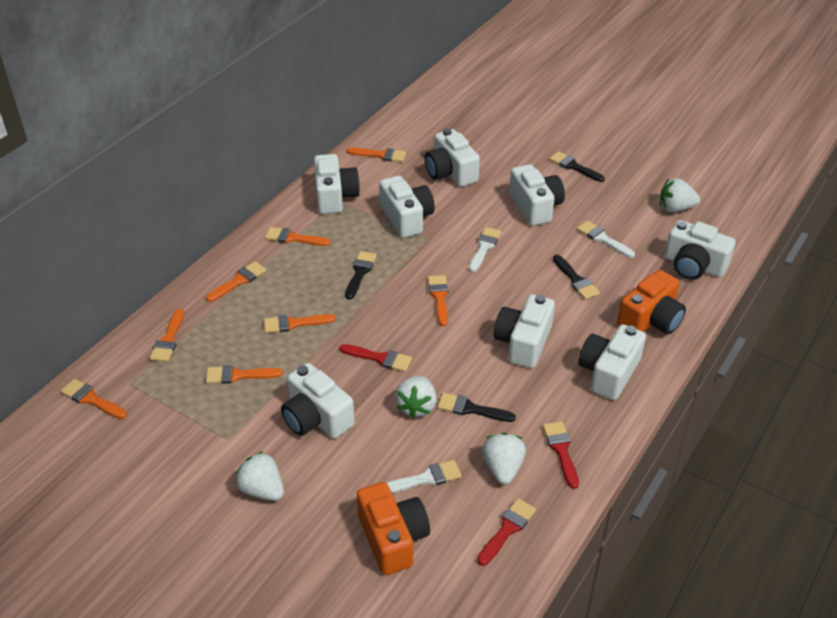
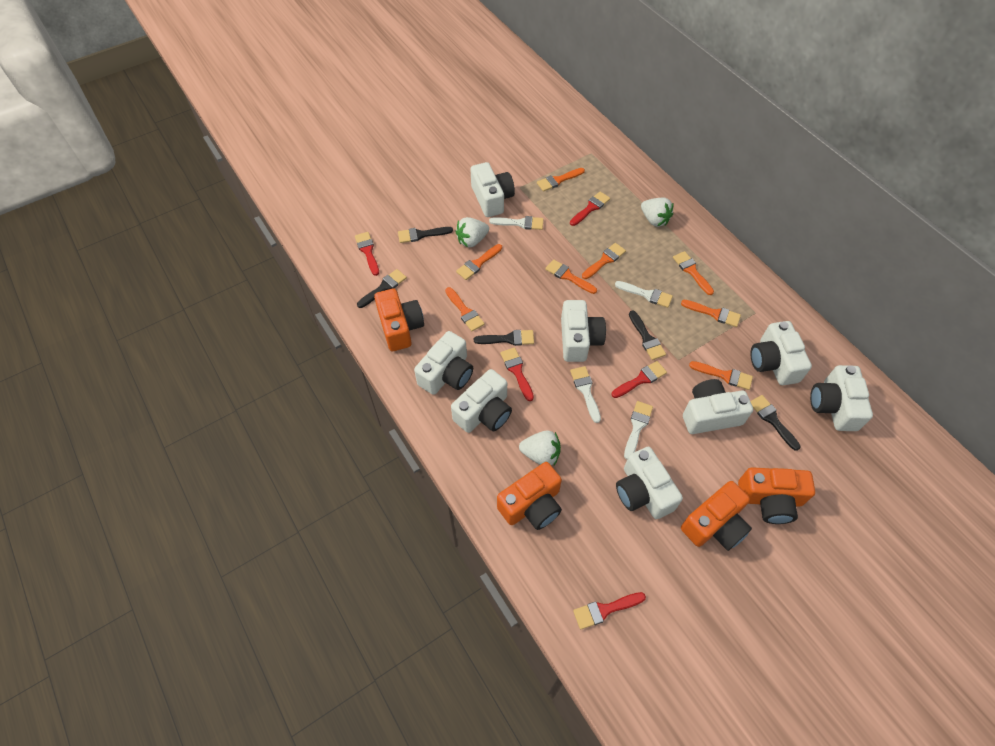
black brush: 4 -> 5
orange camera: 2 -> 4
red brush: 3 -> 5
white brush: 3 -> 4
white strawberry: 4 -> 3

